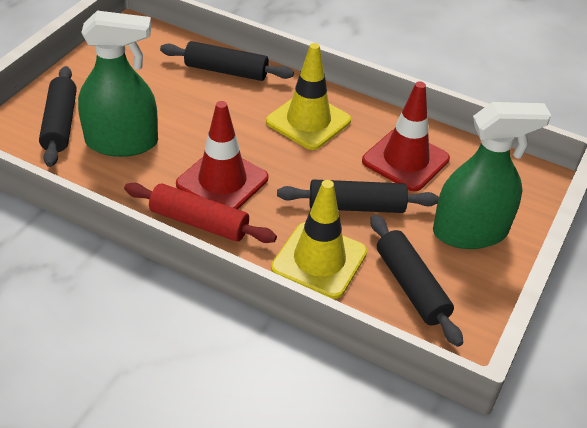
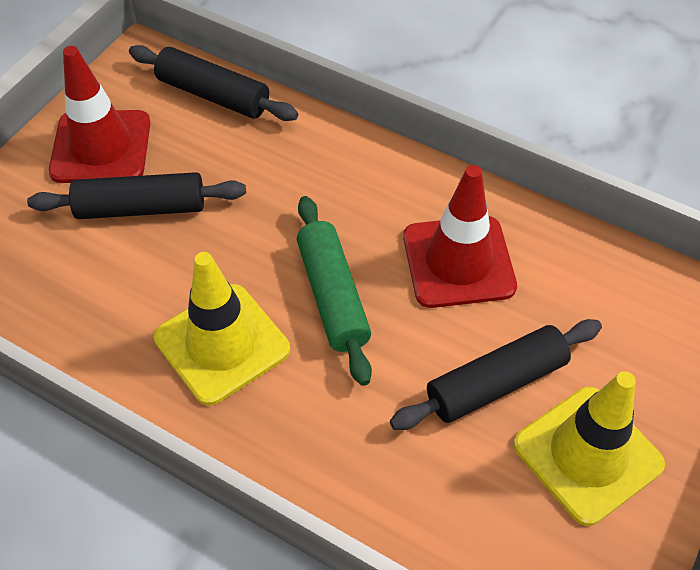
black rolling pin: 4 -> 3
green rolling pin: 0 -> 1
green spray bottle: 2 -> 0
red rolling pin: 1 -> 0

